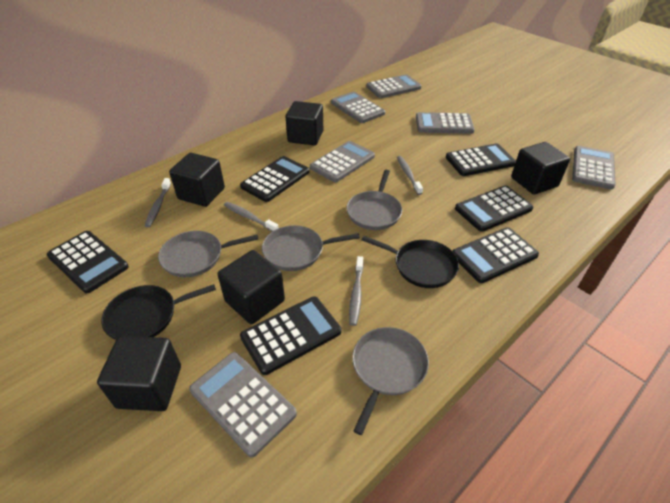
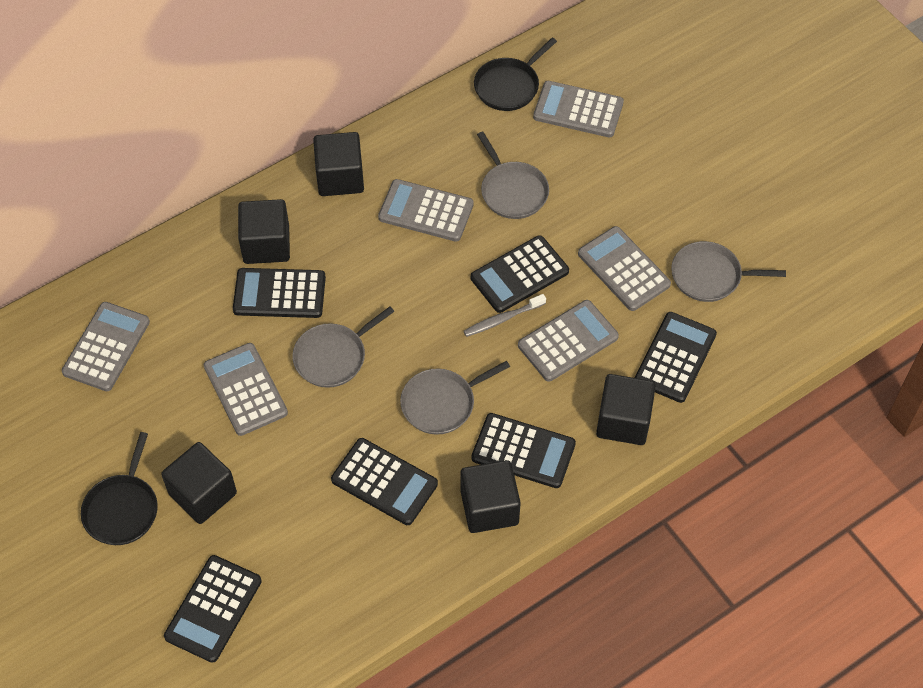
grey toothbrush: 4 -> 1

